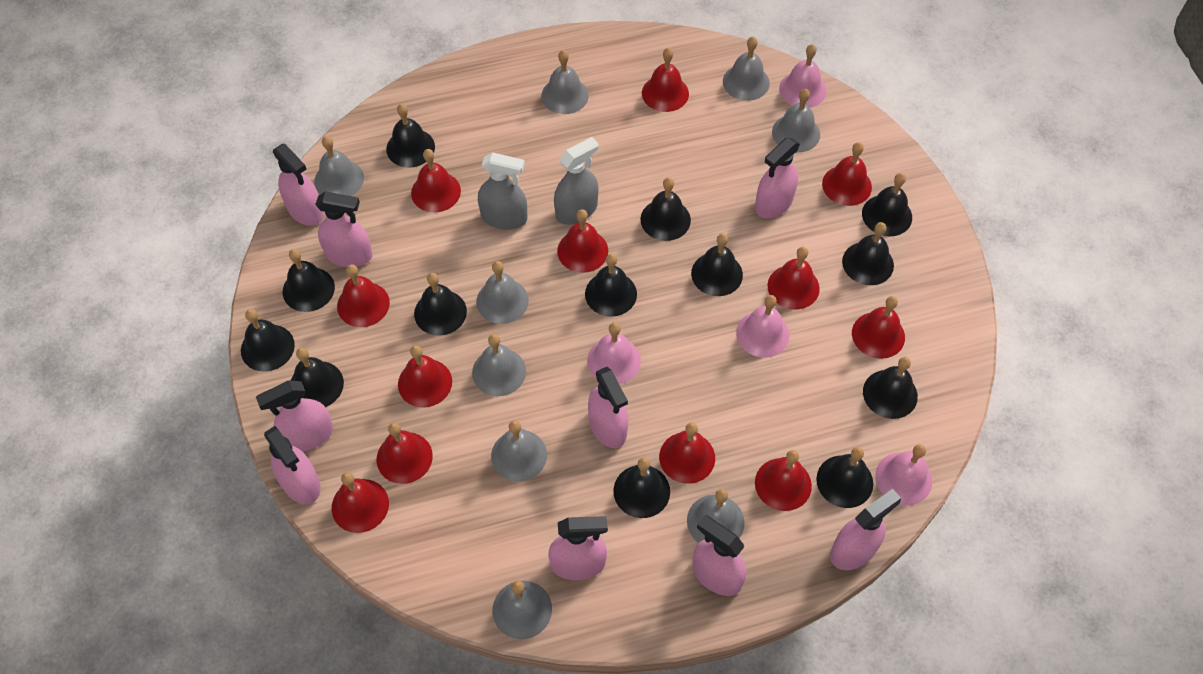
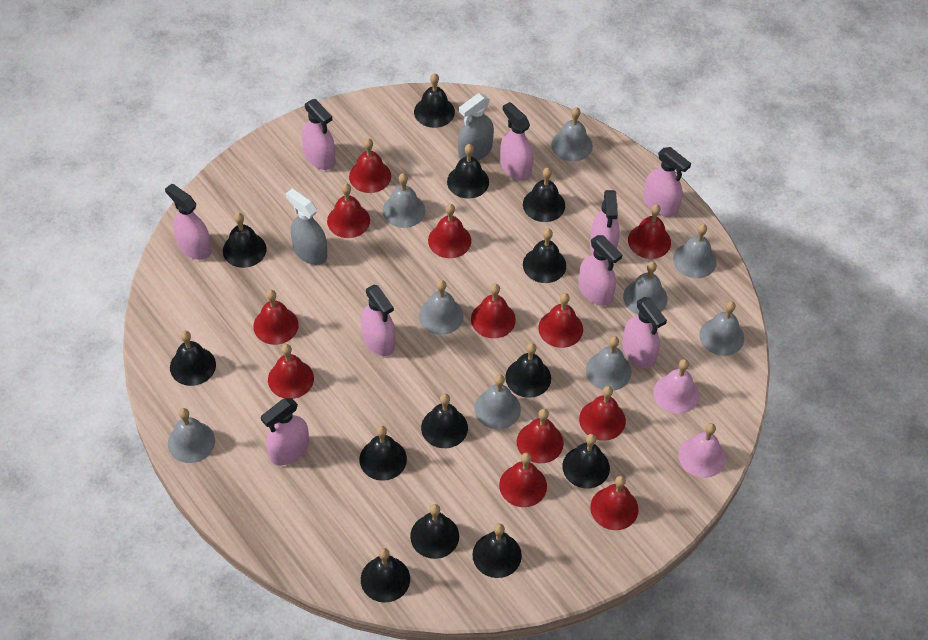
pink bell: 4 -> 2

